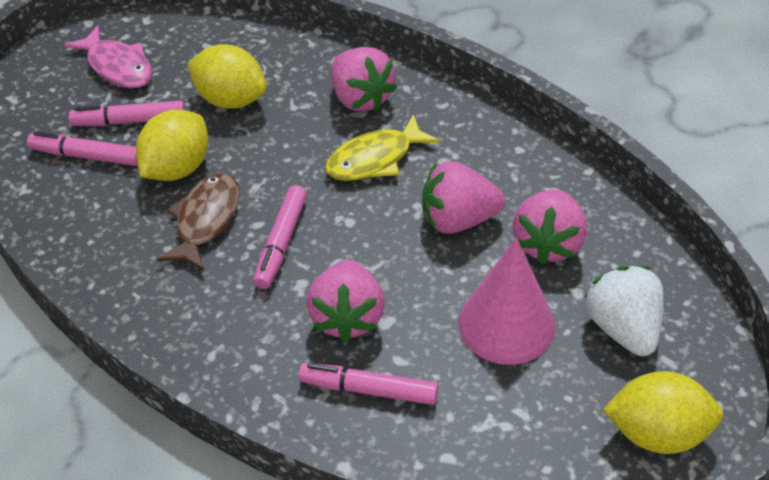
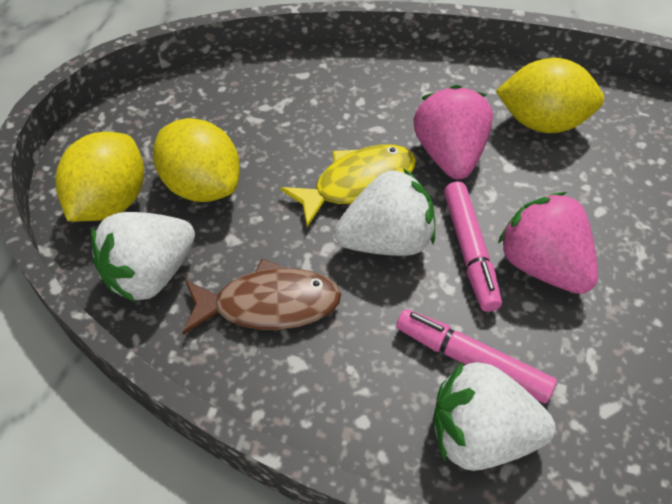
pink cone: 1 -> 0
pink fish: 1 -> 0
pink marker: 4 -> 2
pink strawberry: 4 -> 2
white strawberry: 1 -> 3

